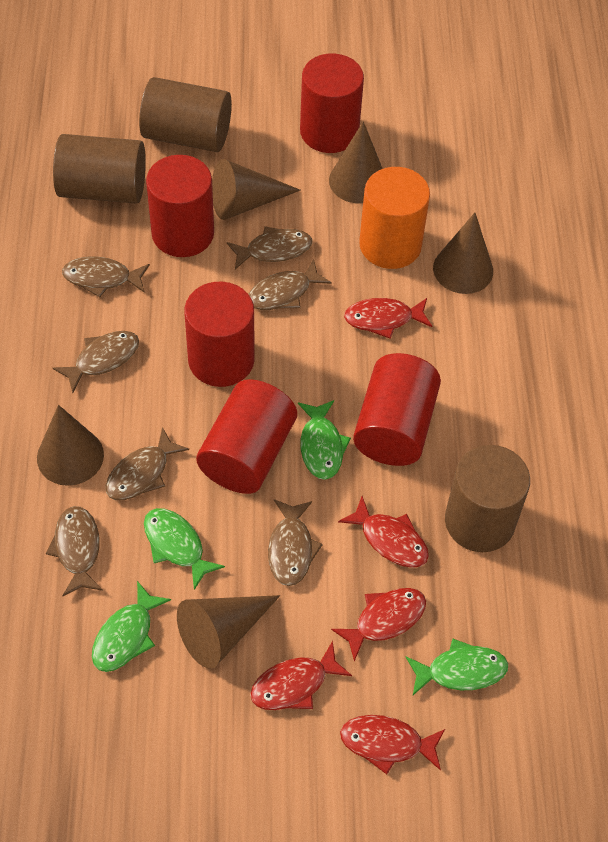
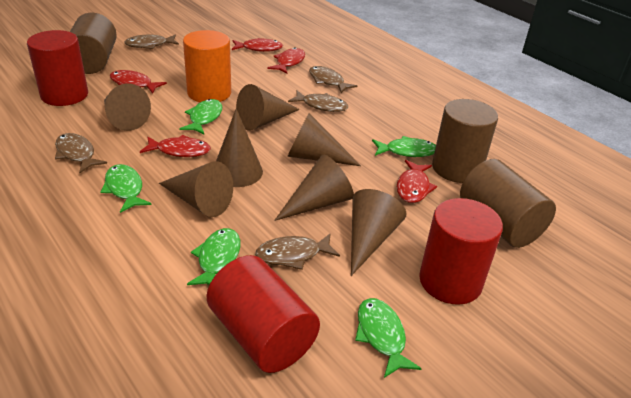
brown cone: 5 -> 7
brown fish: 7 -> 5
green fish: 4 -> 5
red cylinder: 5 -> 3

